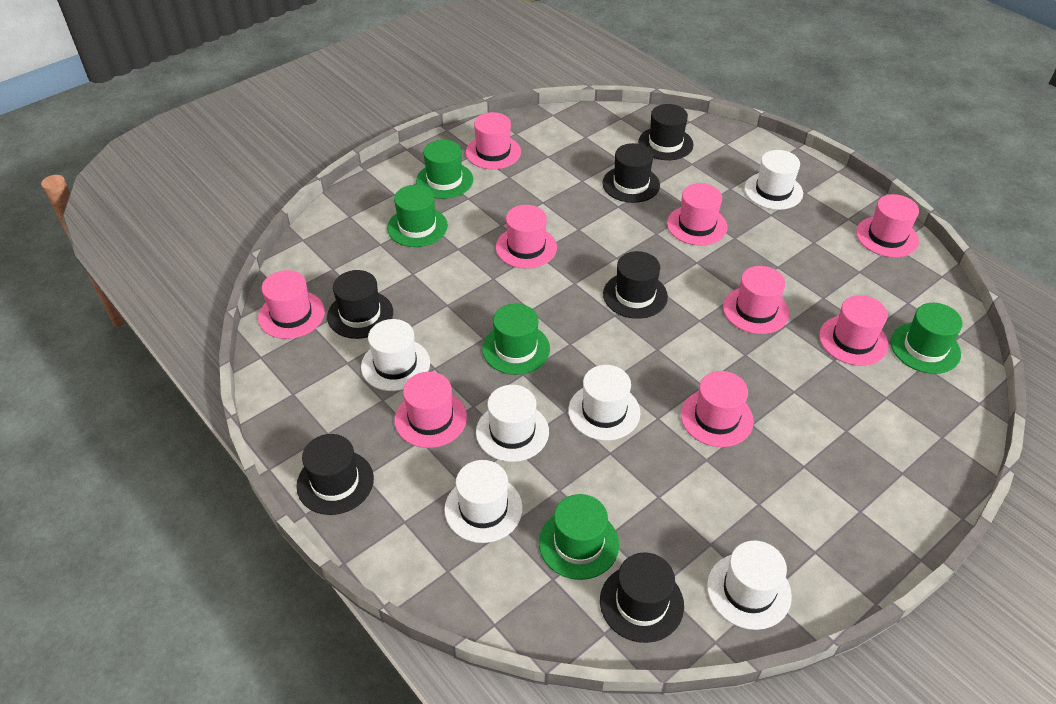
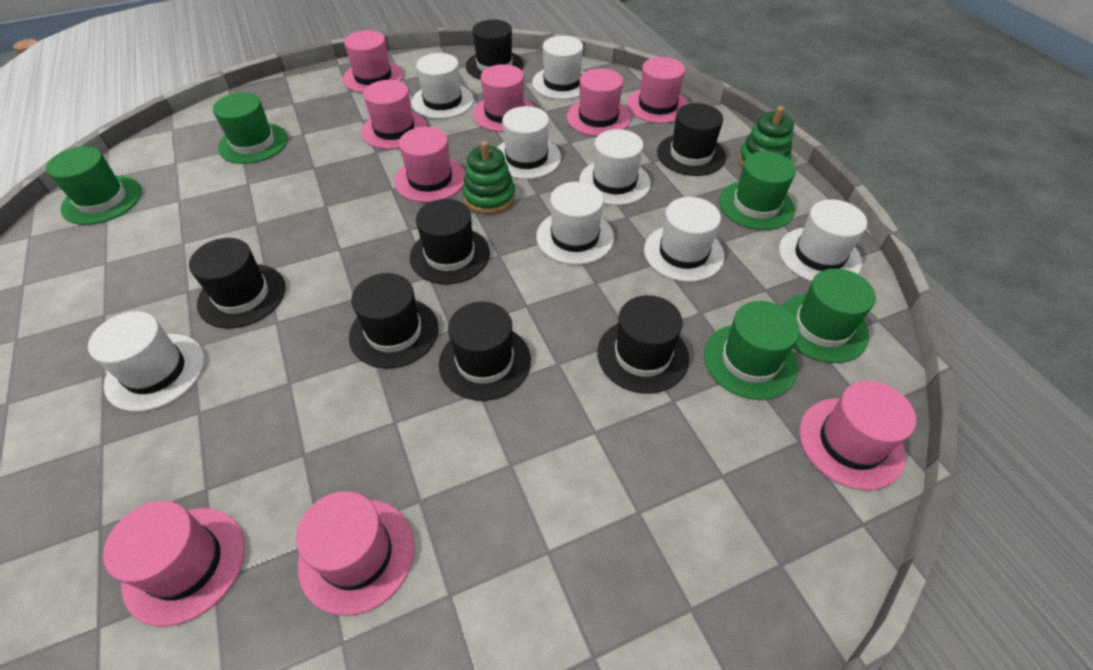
black hat: 6 -> 7
green stacking toy: 0 -> 2
white hat: 6 -> 8

